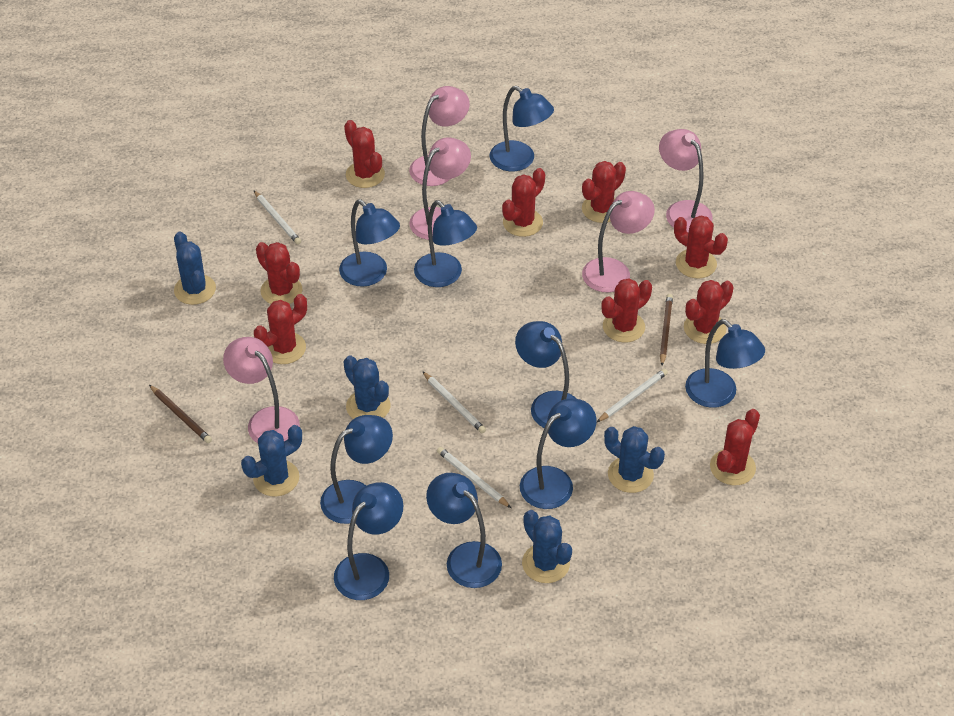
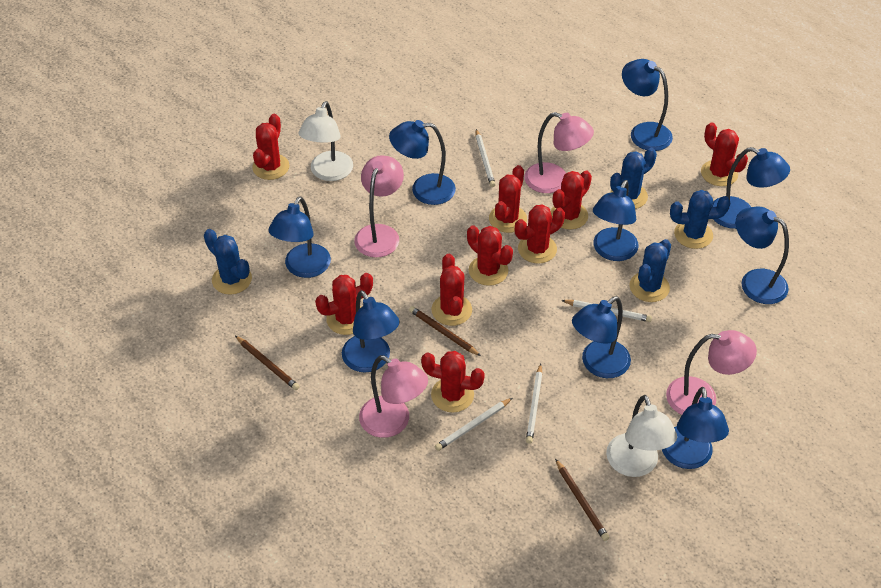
blue cactus: 5 -> 4
brown pencil: 2 -> 3
pink lamp: 5 -> 4
white lamp: 0 -> 2

